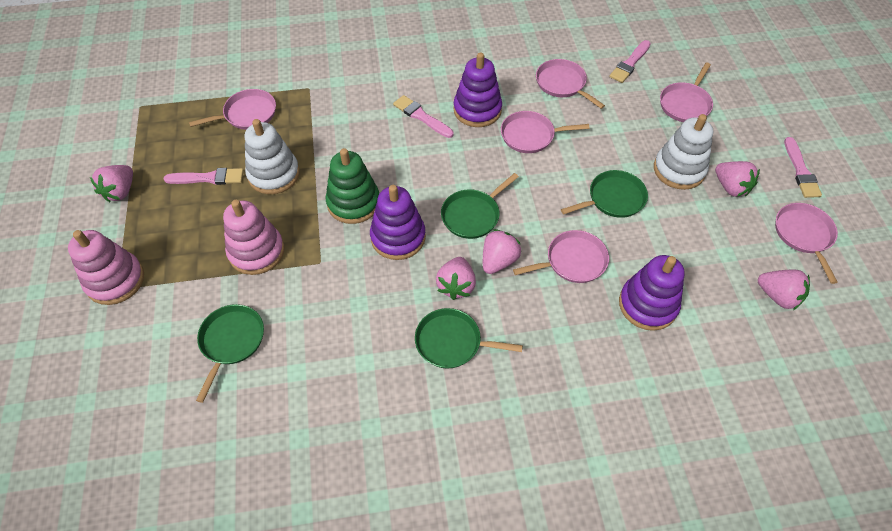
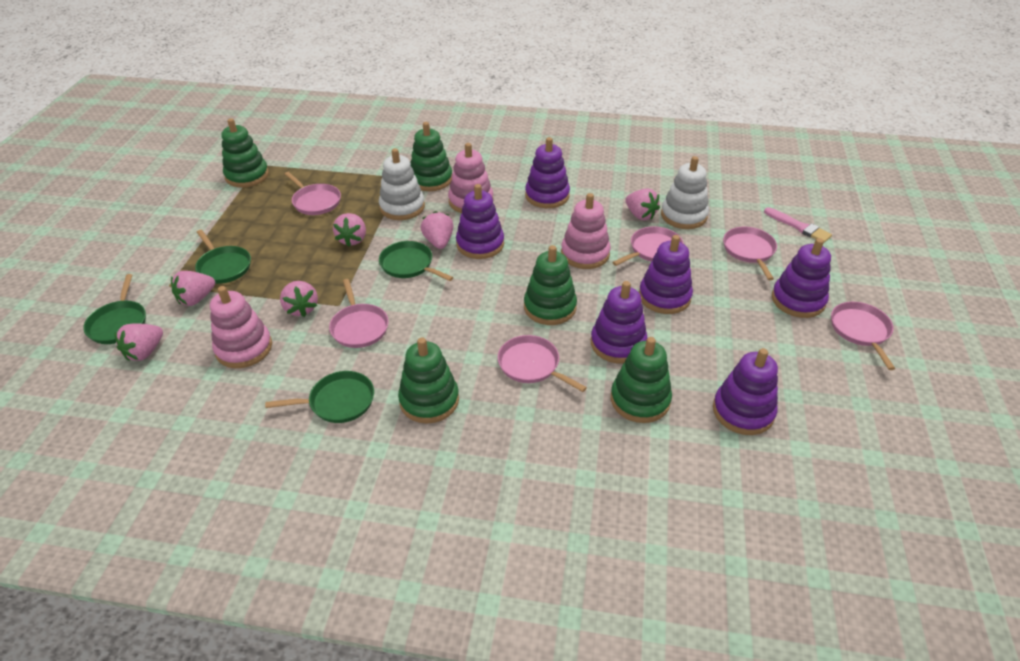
green stacking toy: 1 -> 5
pink brush: 4 -> 1
pink stacking toy: 2 -> 3
pink strawberry: 5 -> 6
purple stacking toy: 3 -> 6

